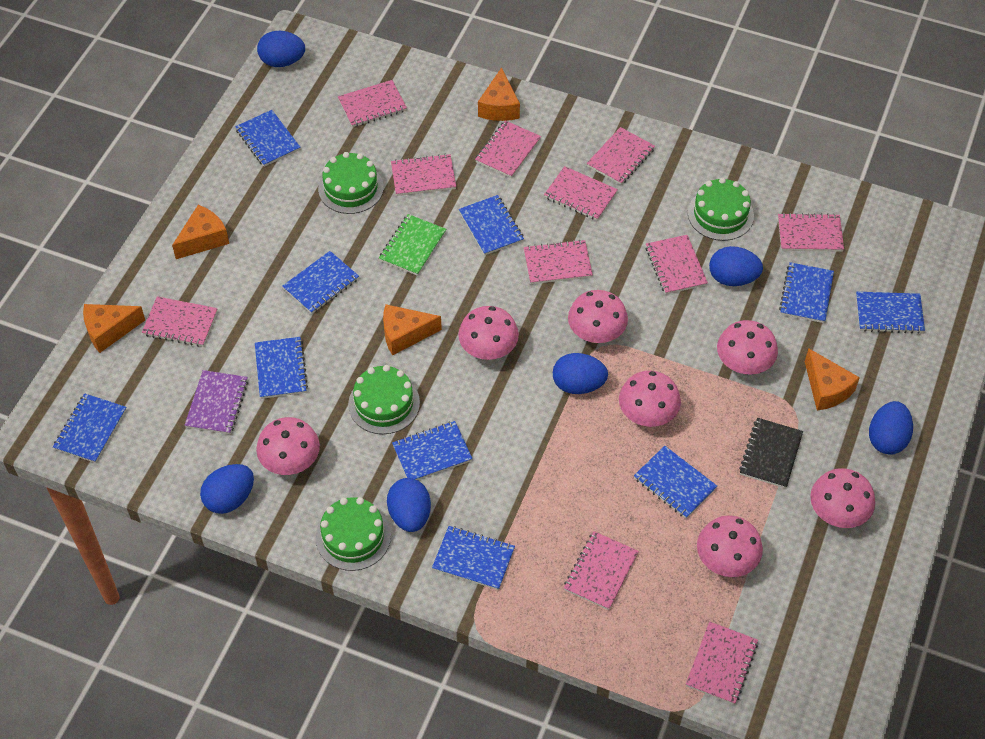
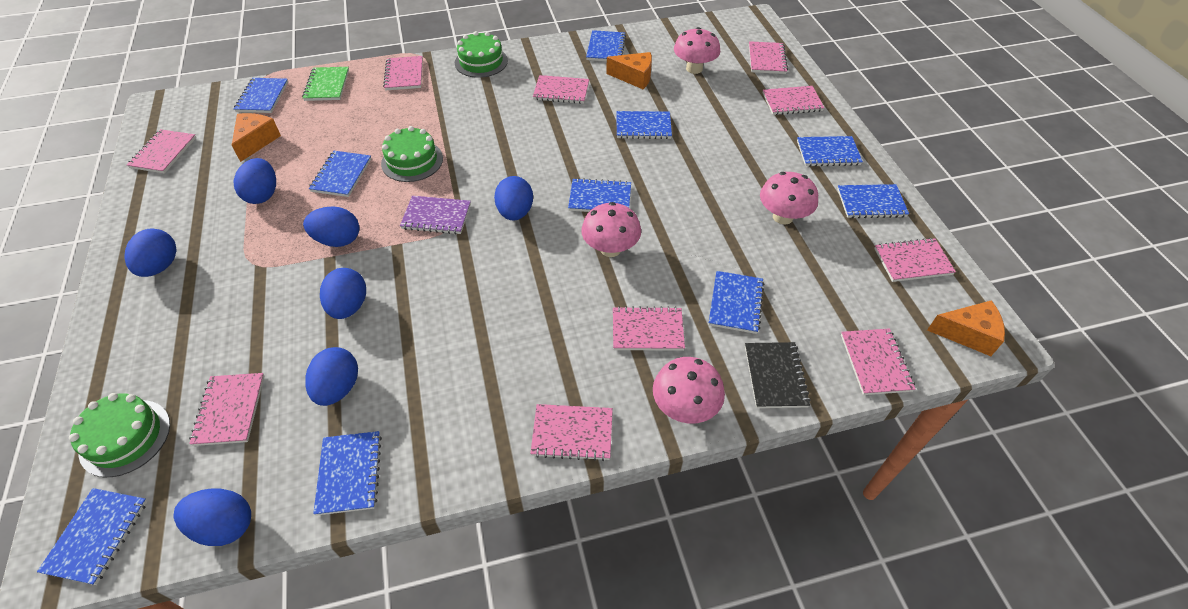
blue egg: 6 -> 7
green cake: 4 -> 3
orange cheese: 5 -> 3
pink mushroom: 7 -> 4
pink notebook: 11 -> 10

